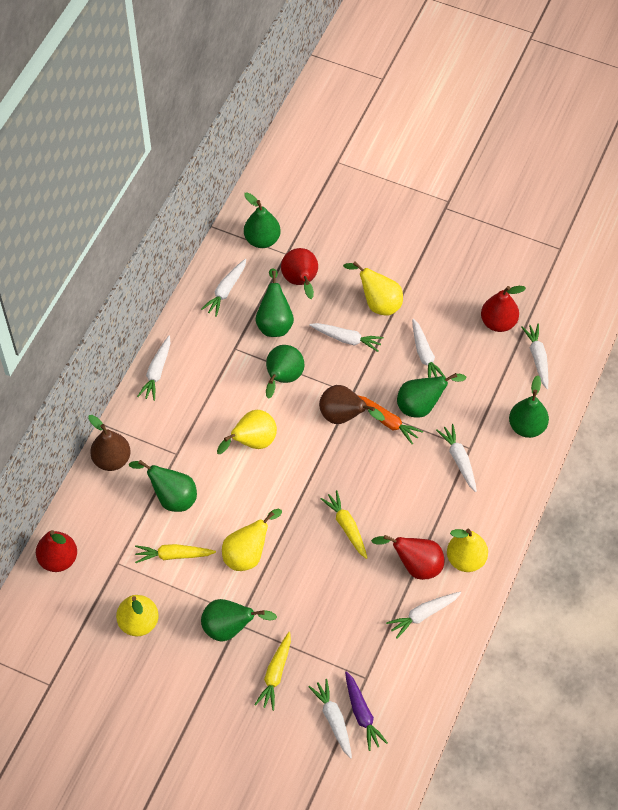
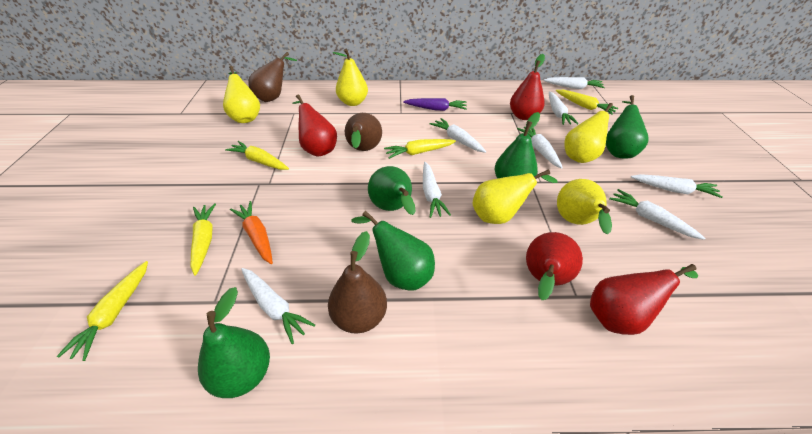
brown pear: 2 -> 3
green pear: 7 -> 5
yellow carrot: 3 -> 5

